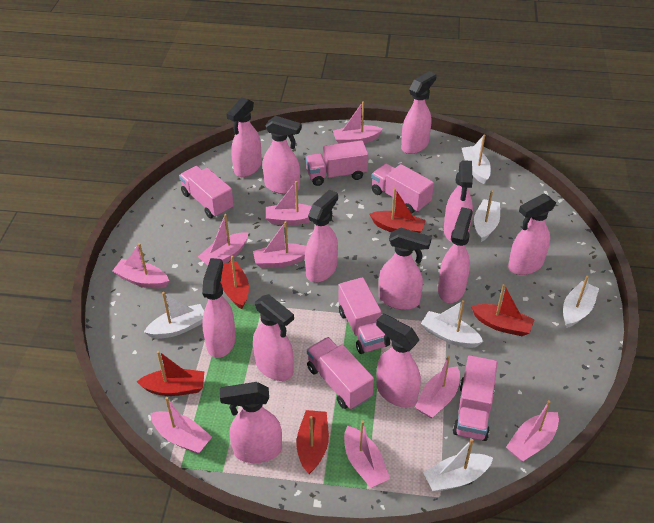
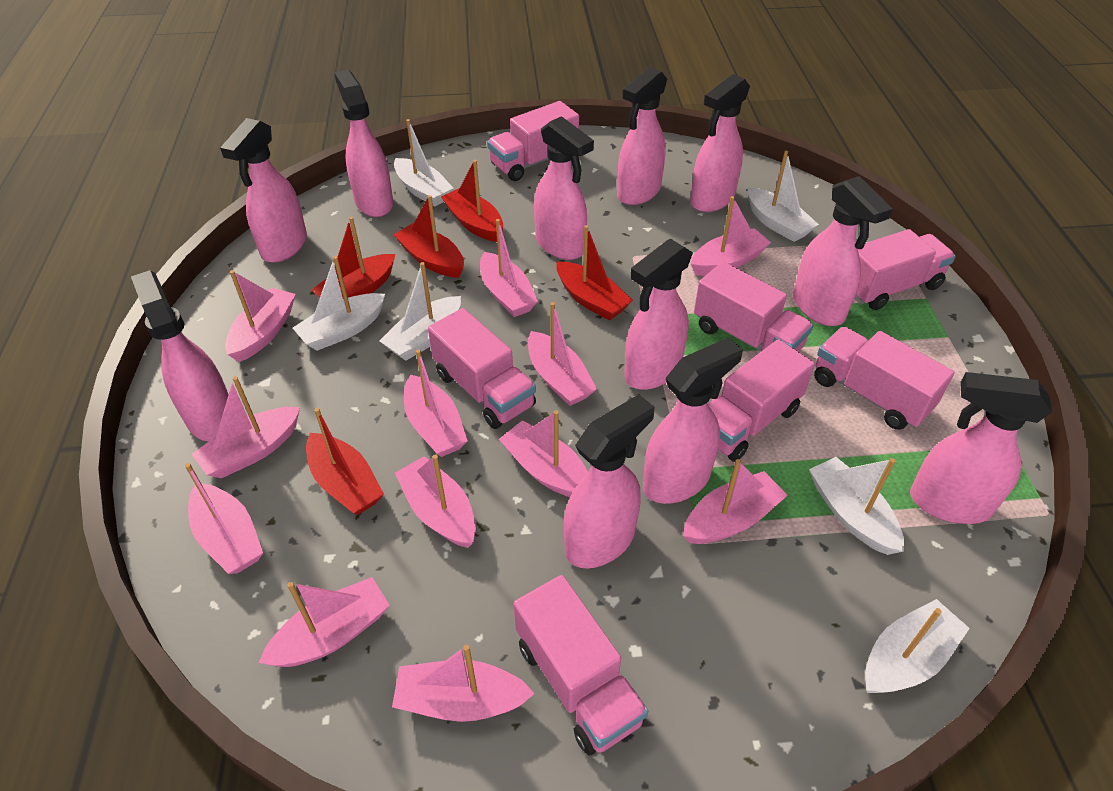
pink boat: 9 -> 12
pink spray bottle: 12 -> 11
pink truck: 6 -> 7

